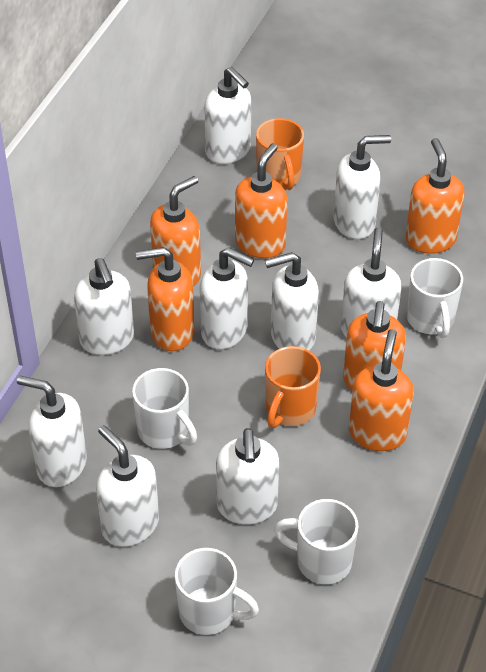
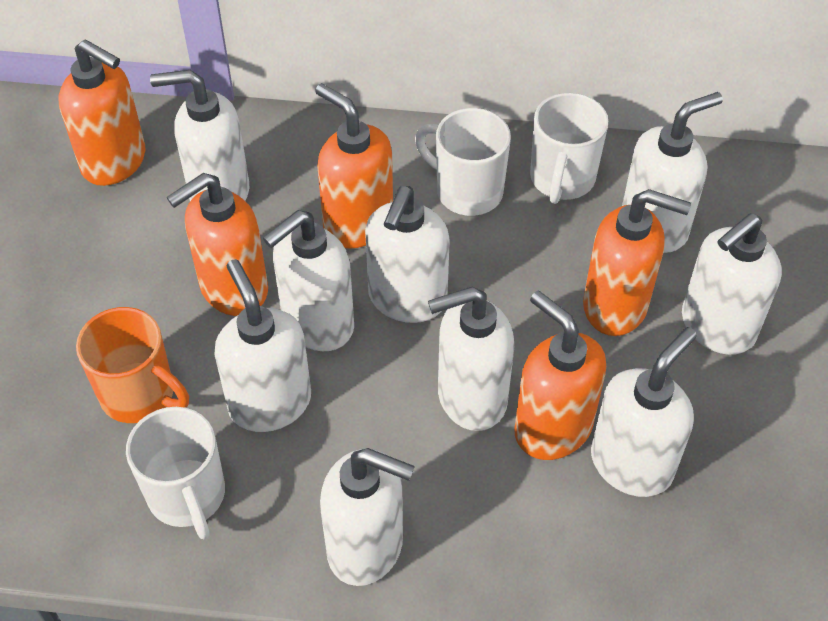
orange mug: 2 -> 1
orange soap dispenser: 6 -> 5
white mug: 4 -> 3

